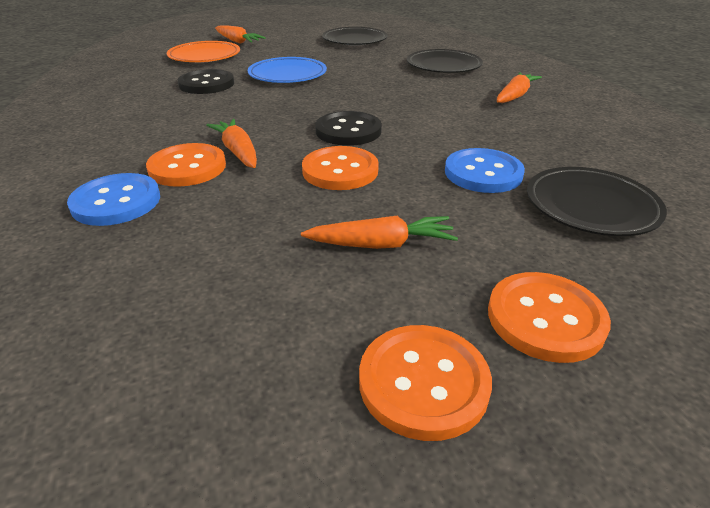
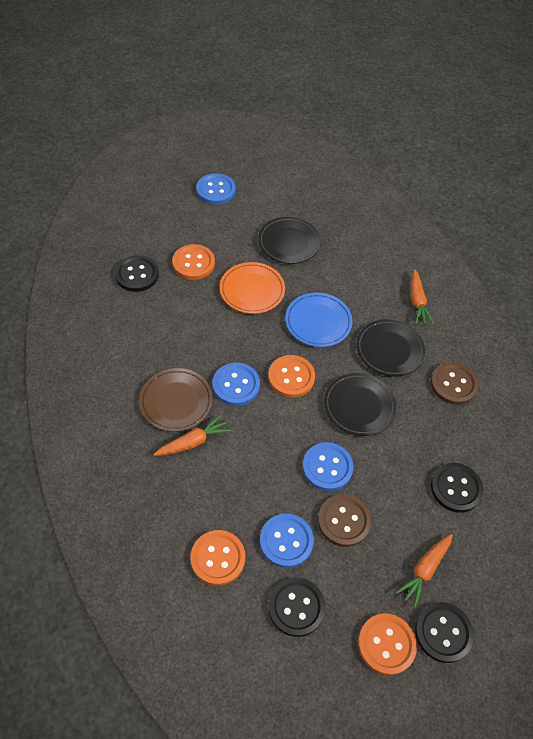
black button: 2 -> 4
blue button: 2 -> 4
brown button: 0 -> 2
brown plate: 0 -> 1
orange carrot: 4 -> 3

